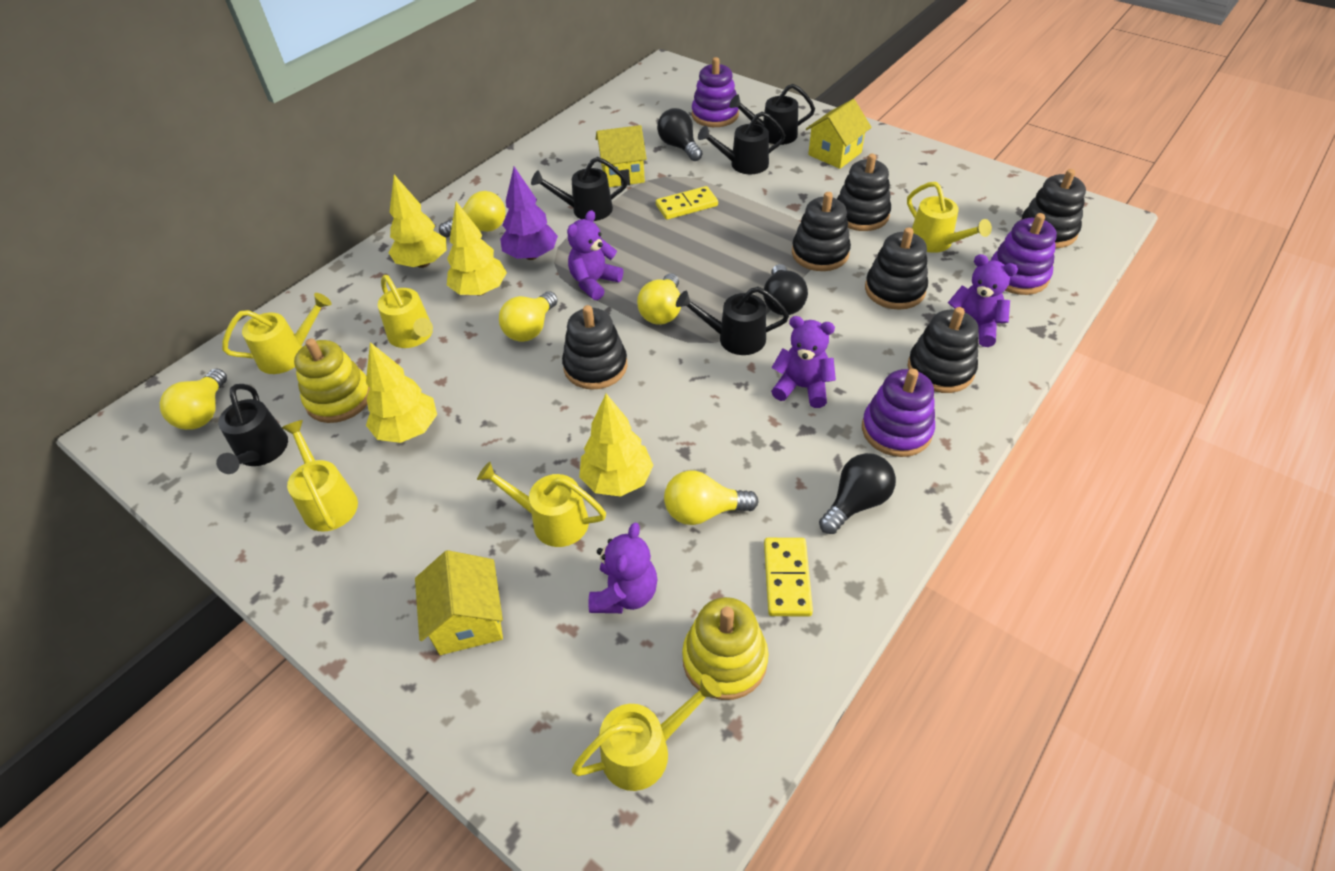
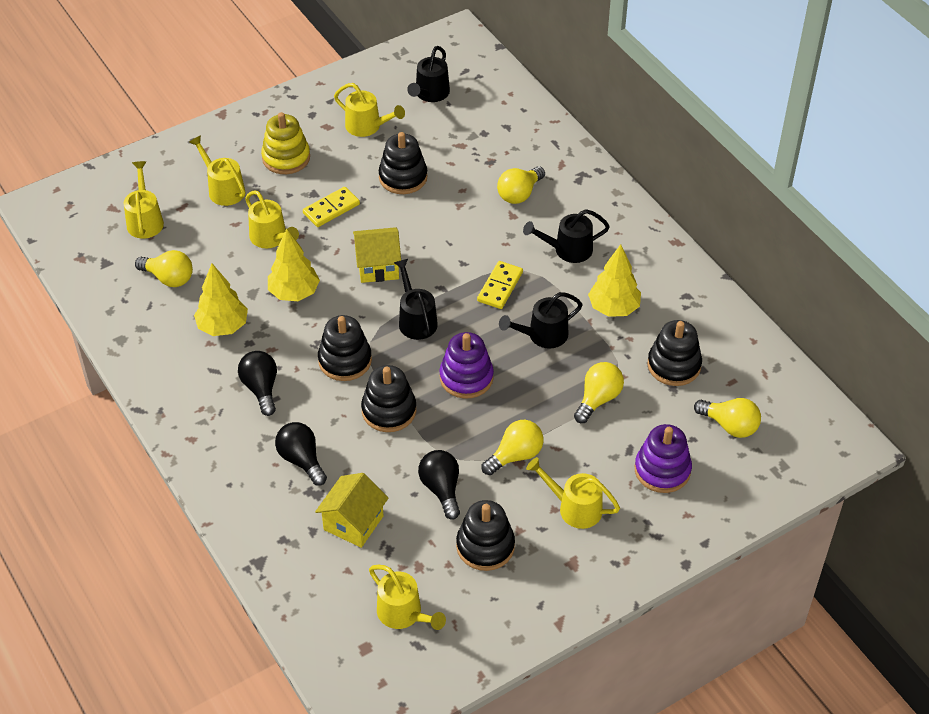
black stacking toy: 6 -> 5
black watering can: 5 -> 4
purple stacking toy: 3 -> 2
purple teddy bear: 4 -> 0
purple tree: 1 -> 0
yellow house: 3 -> 2
yellow stacking toy: 2 -> 1
yellow tree: 4 -> 3

